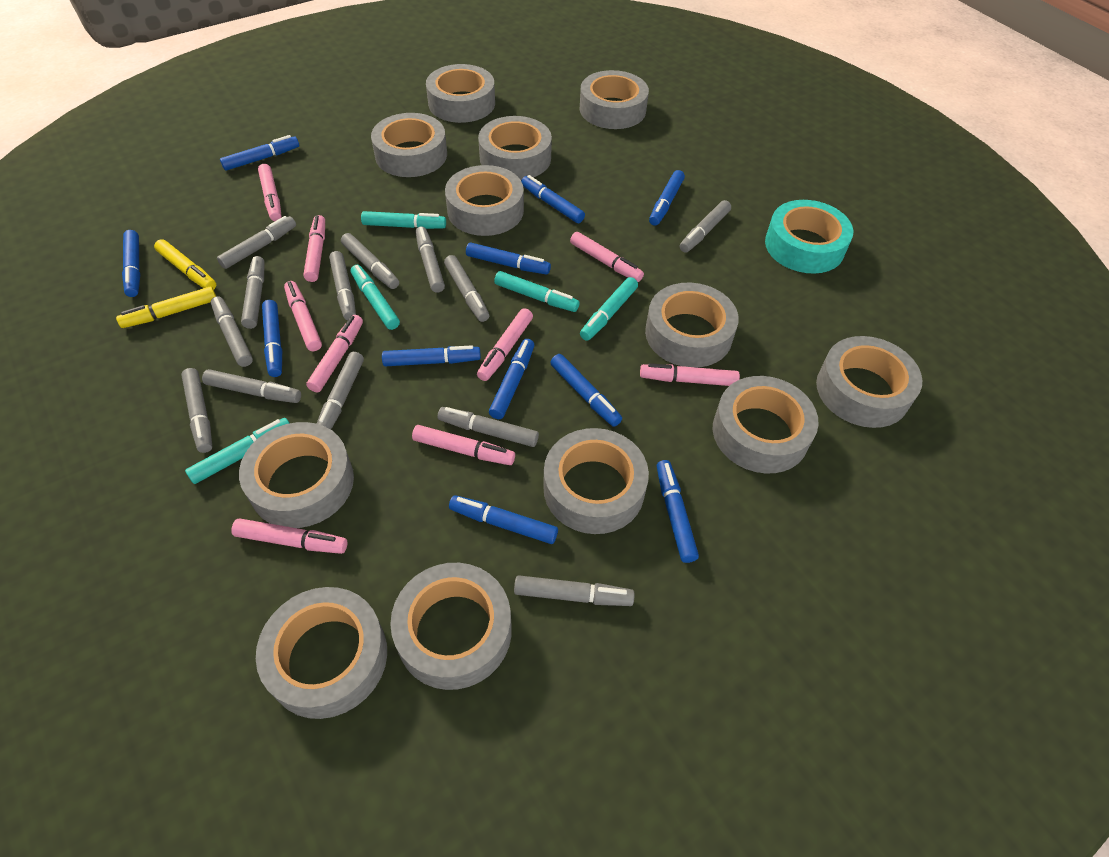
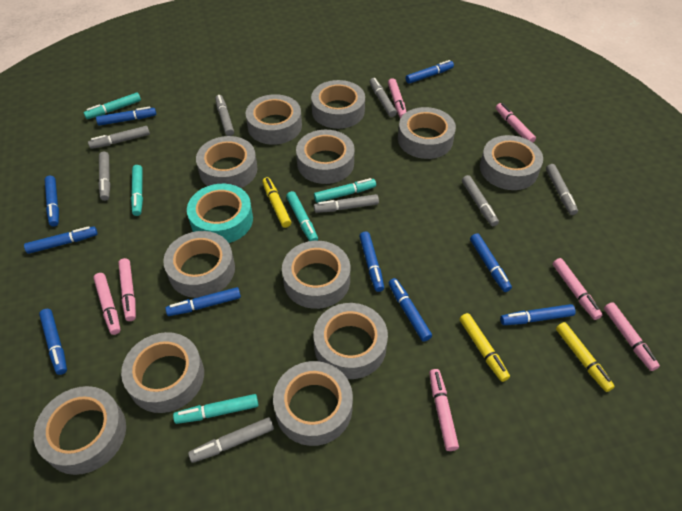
blue marker: 11 -> 10
grey marker: 13 -> 8
pink marker: 9 -> 7
yellow marker: 2 -> 3

